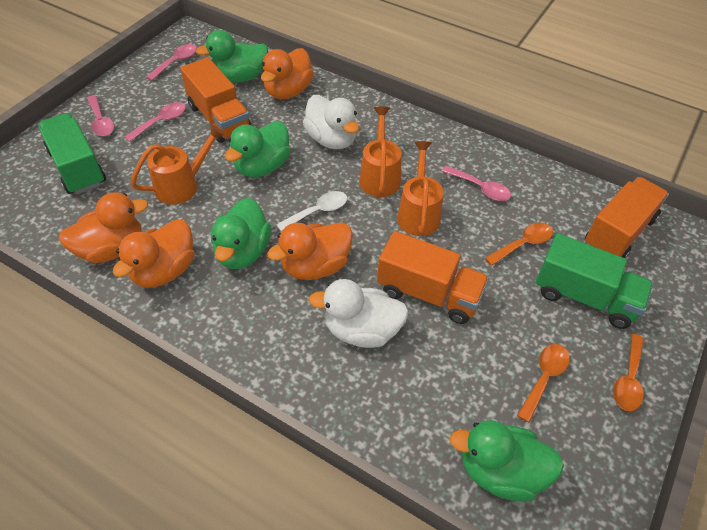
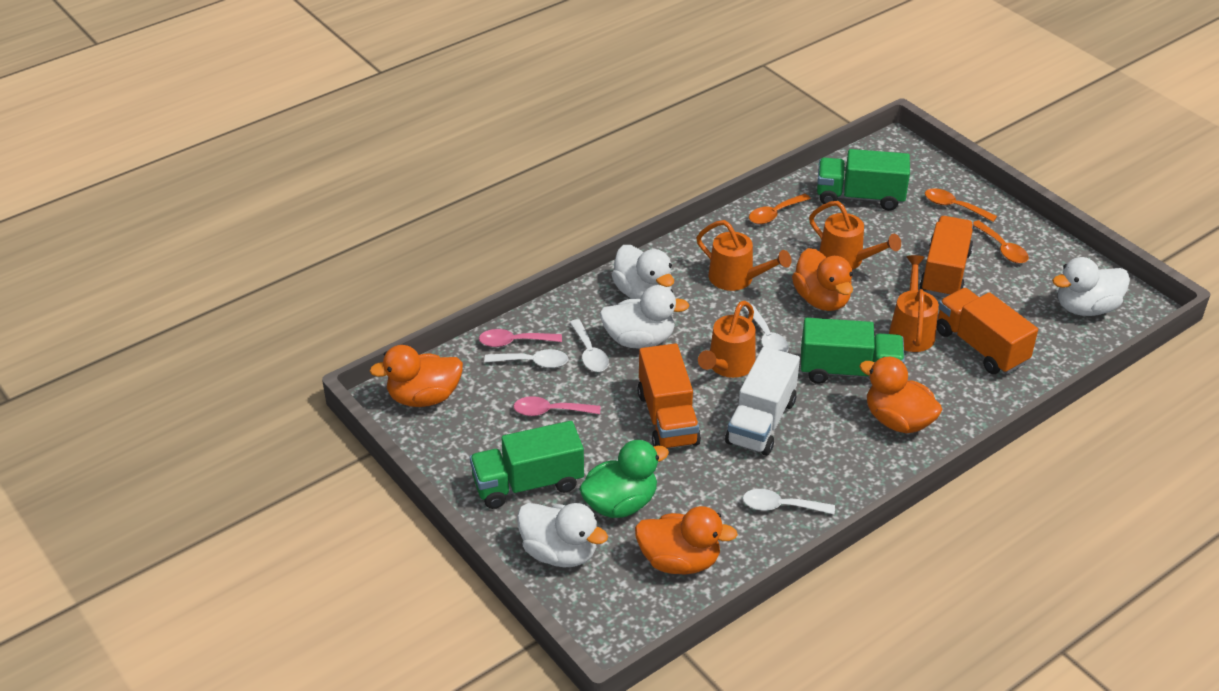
green duck: 4 -> 1
green truck: 2 -> 3
orange watering can: 3 -> 4
pink spoon: 4 -> 2
white duck: 2 -> 4
white spoon: 1 -> 4
white truck: 0 -> 1

